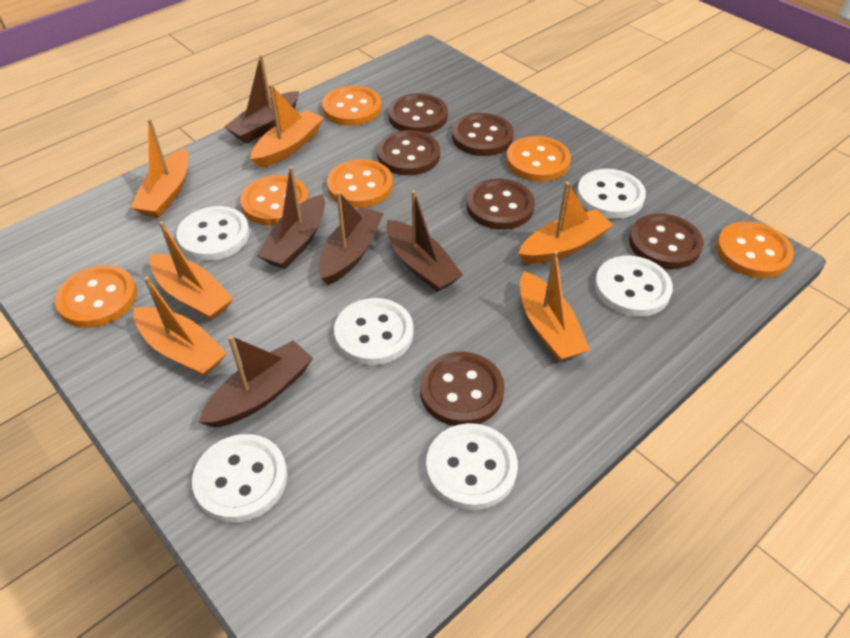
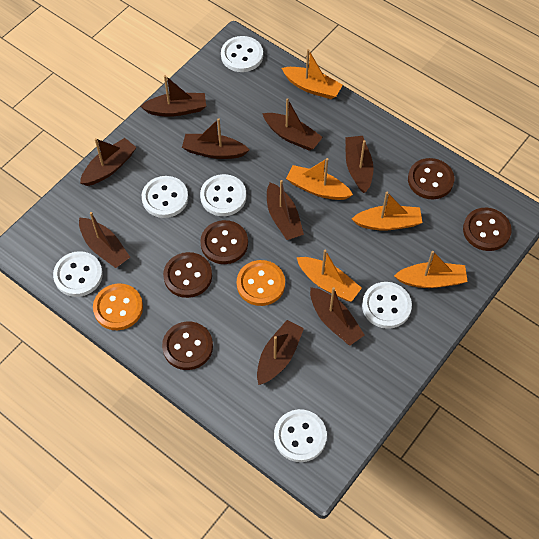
brown boat: 5 -> 9
brown button: 6 -> 5
orange boat: 6 -> 5
orange button: 6 -> 2

